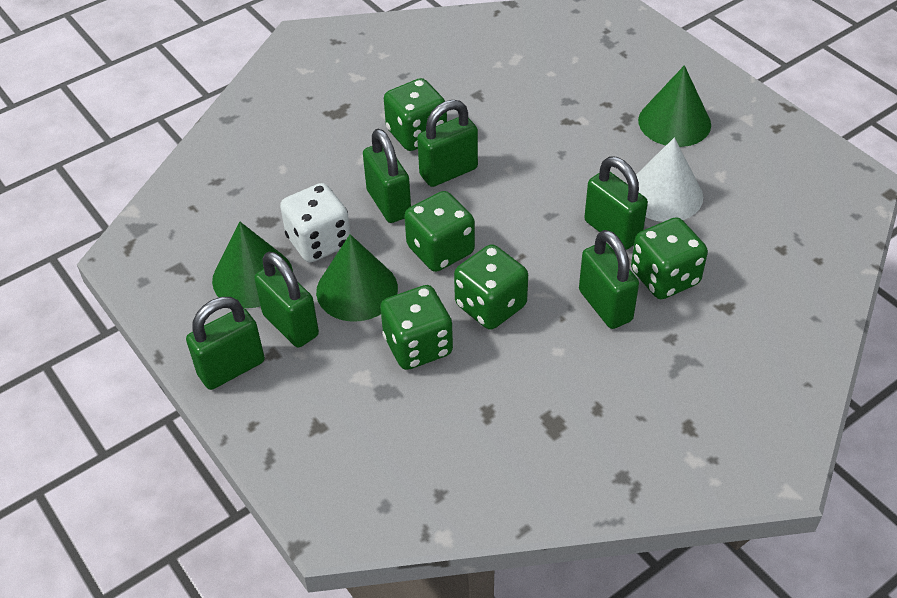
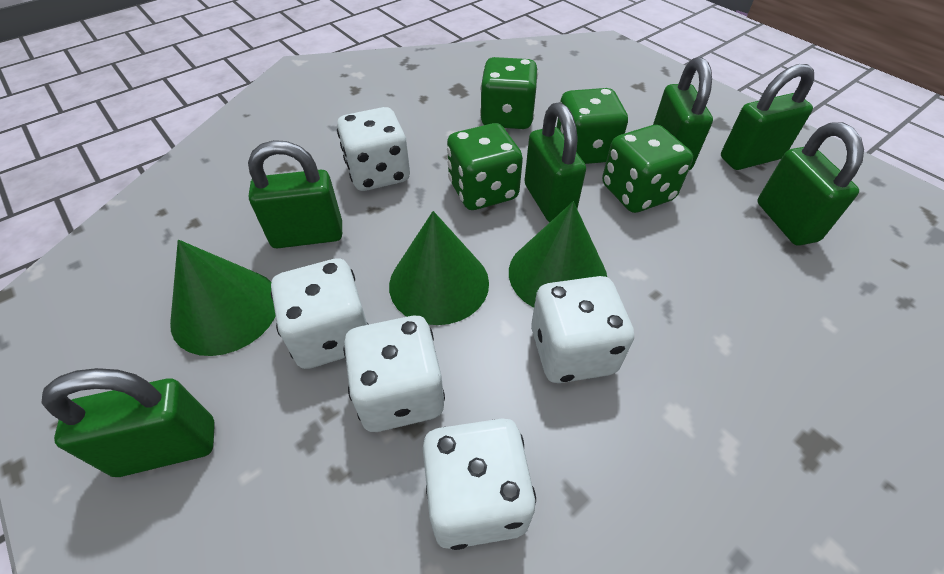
green dice: 5 -> 4
white cone: 1 -> 0
white dice: 1 -> 5

